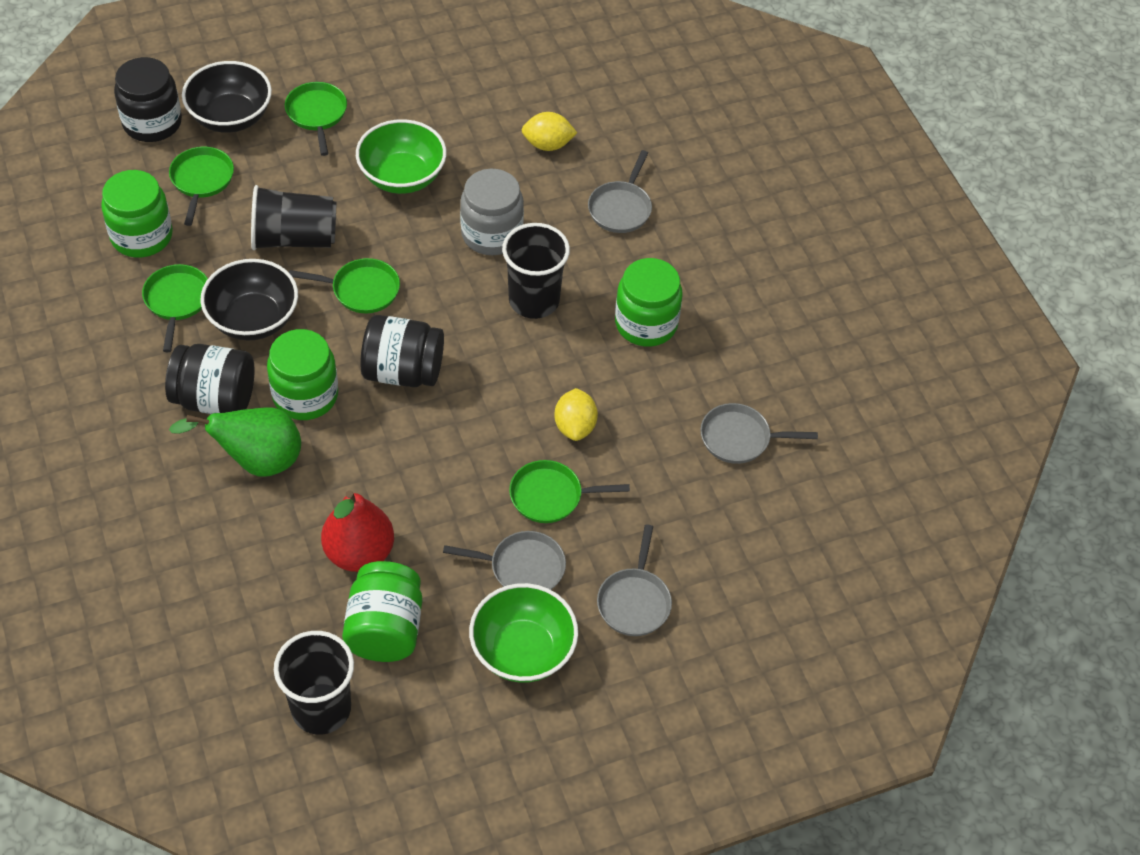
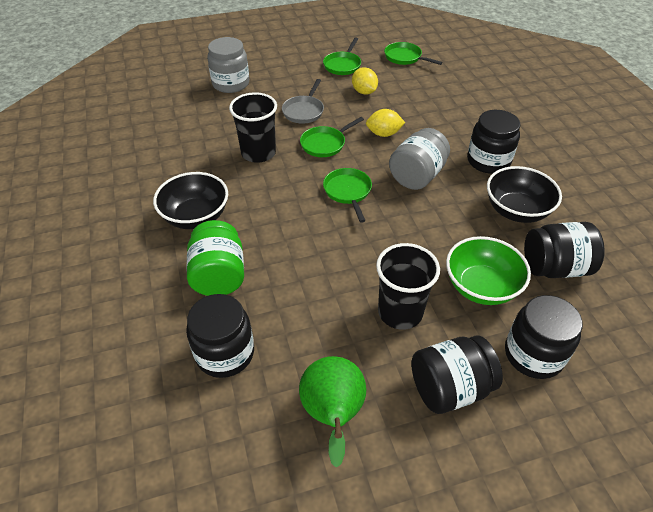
black cup: 3 -> 2
black jar: 3 -> 5
green bowl: 2 -> 1
green jar: 4 -> 1
green pan: 5 -> 4
grey jar: 1 -> 2
grey pan: 4 -> 1
red pear: 1 -> 0

